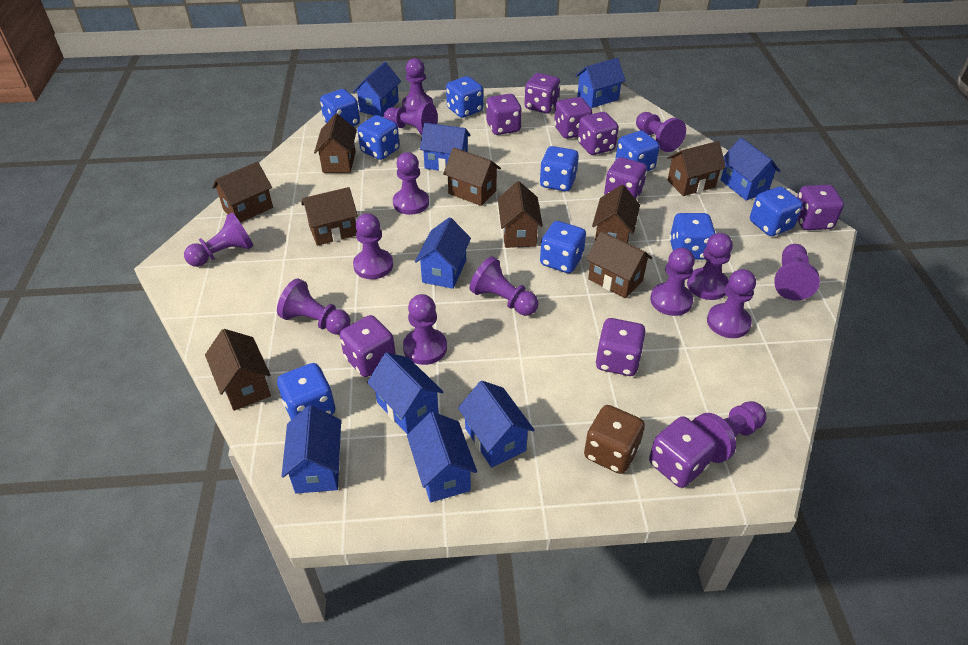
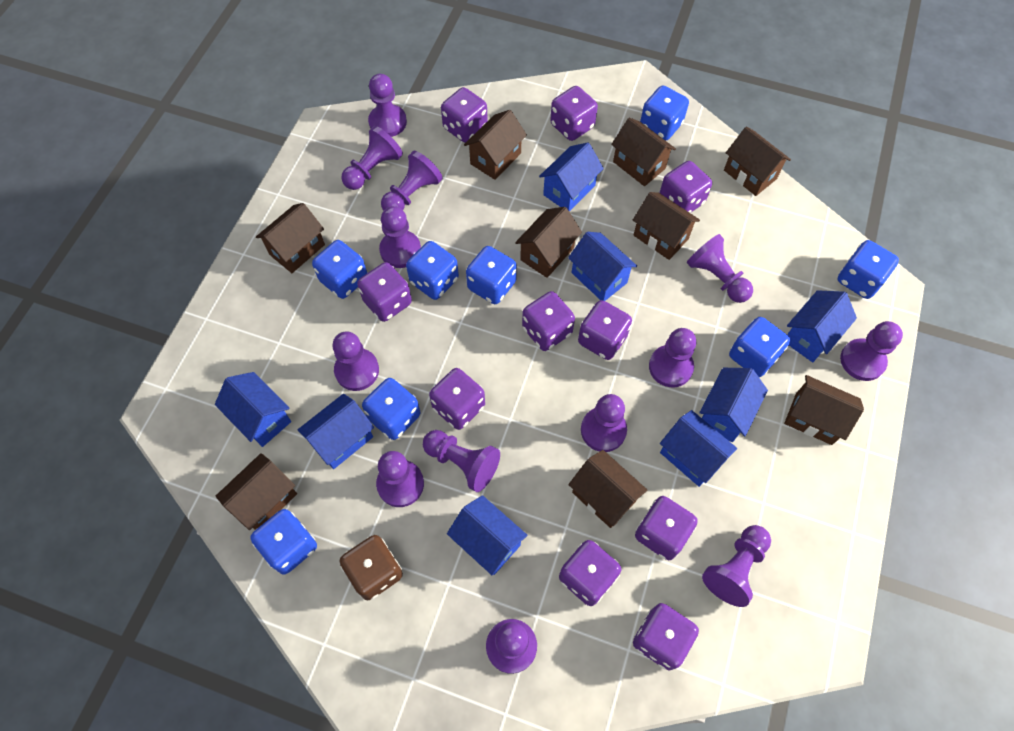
blue dice: 9 -> 8
blue house: 9 -> 8
purple dice: 9 -> 10
purple pawn: 14 -> 13

